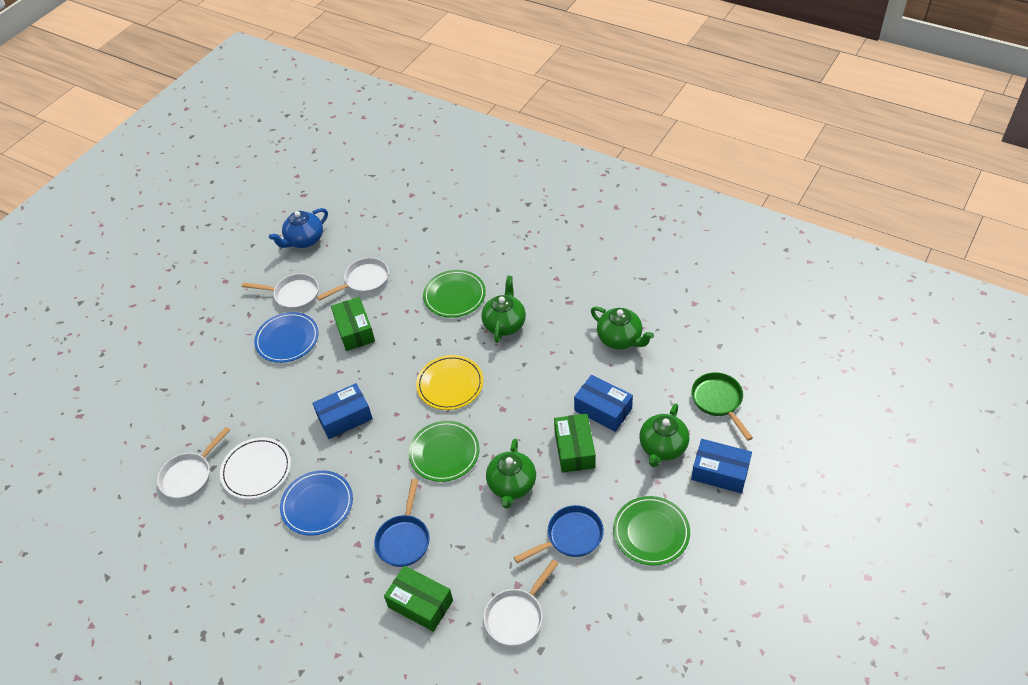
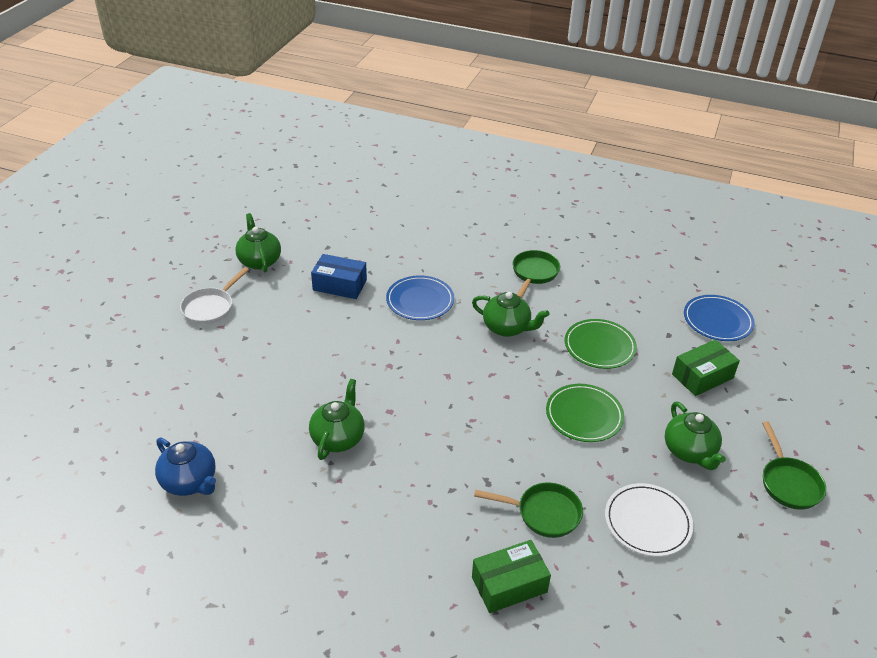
blue box: 3 -> 1
blue pan: 2 -> 0
green box: 3 -> 2
green pan: 1 -> 3
green plate: 3 -> 2
white pan: 4 -> 1
yellow plate: 1 -> 0

